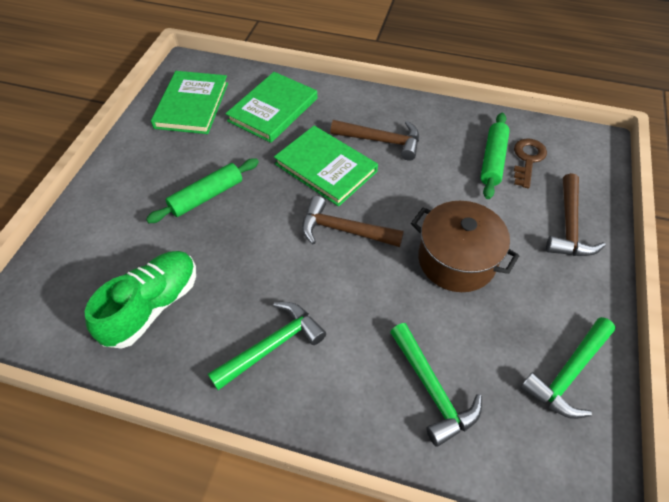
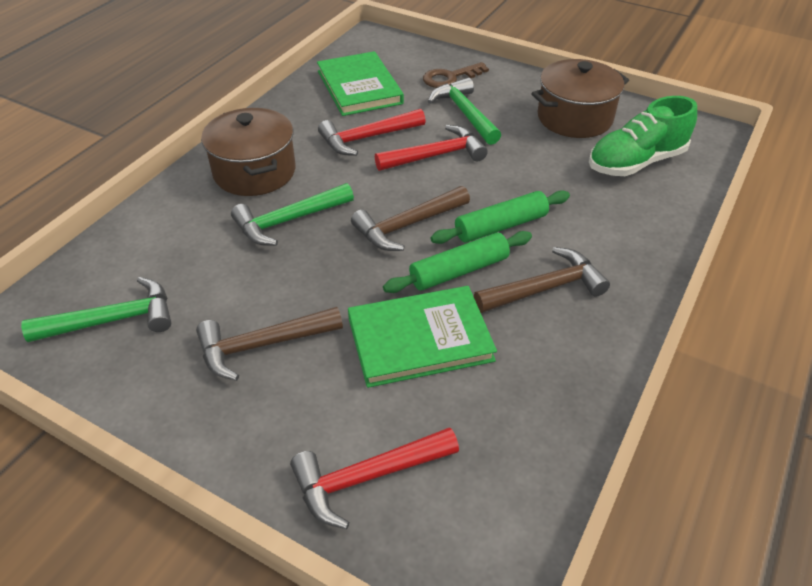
brown pot: 1 -> 2
green book: 3 -> 2
red hammer: 0 -> 3

